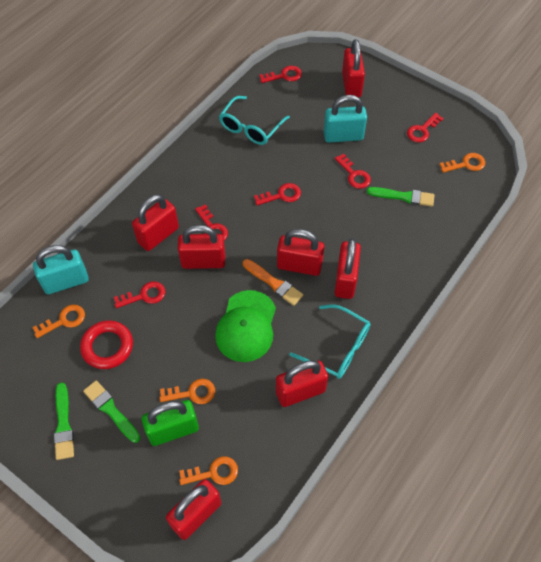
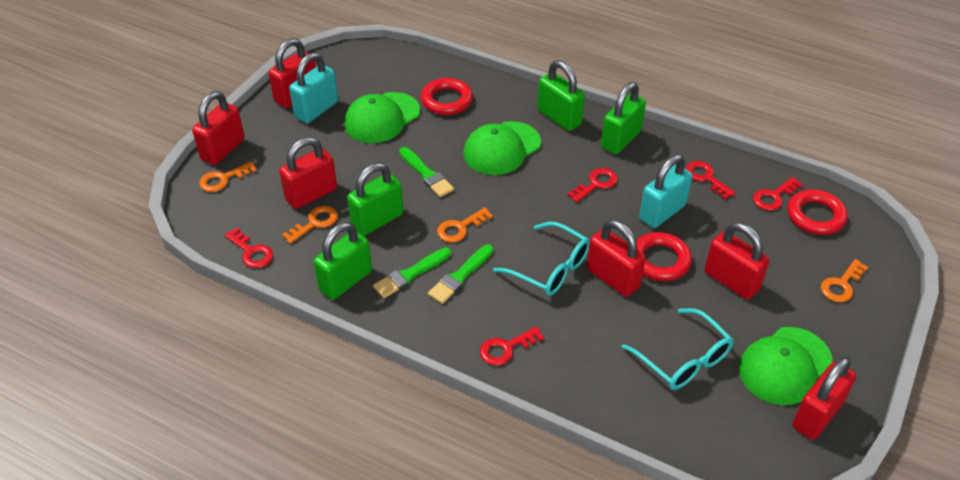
green cap: 1 -> 3
green padlock: 1 -> 4
orange brush: 1 -> 0
red key: 6 -> 5
red padlock: 7 -> 6
red ring: 1 -> 3

